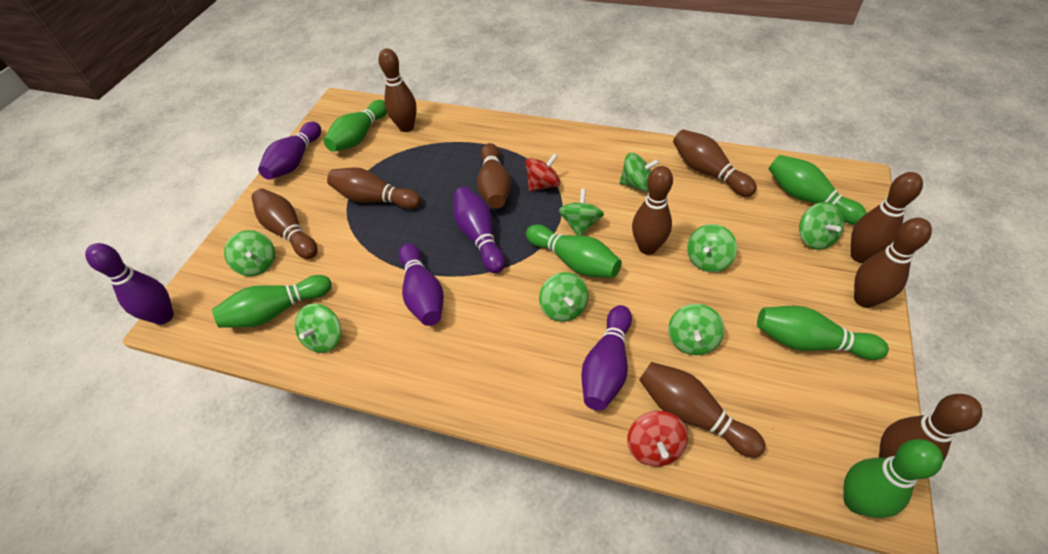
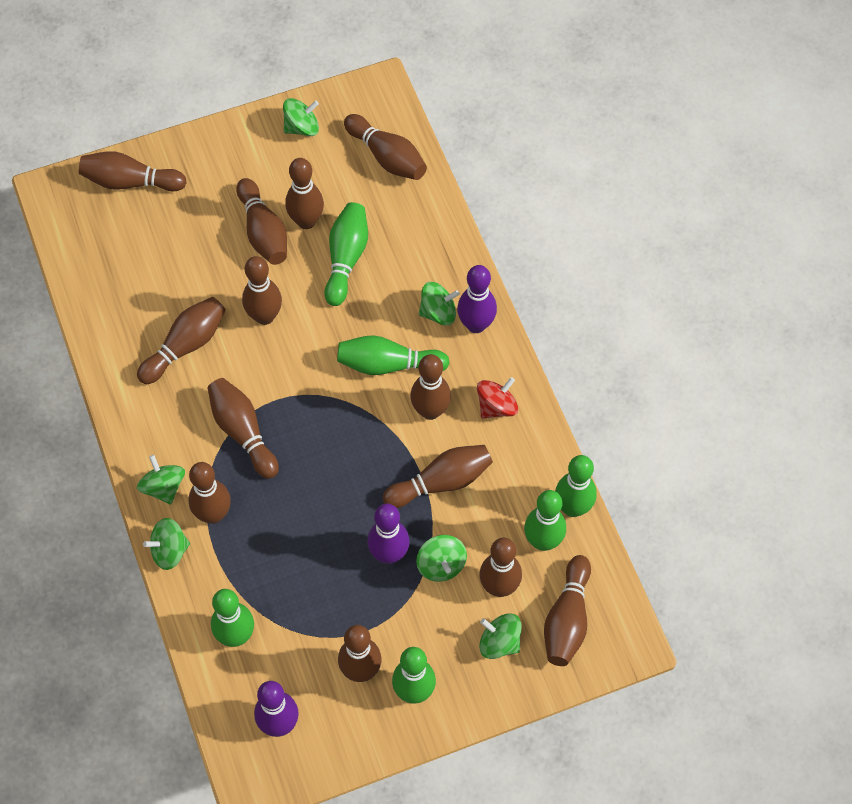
brown bowling pin: 10 -> 13
green spinning top: 8 -> 6
purple bowling pin: 5 -> 3
red spinning top: 2 -> 1

